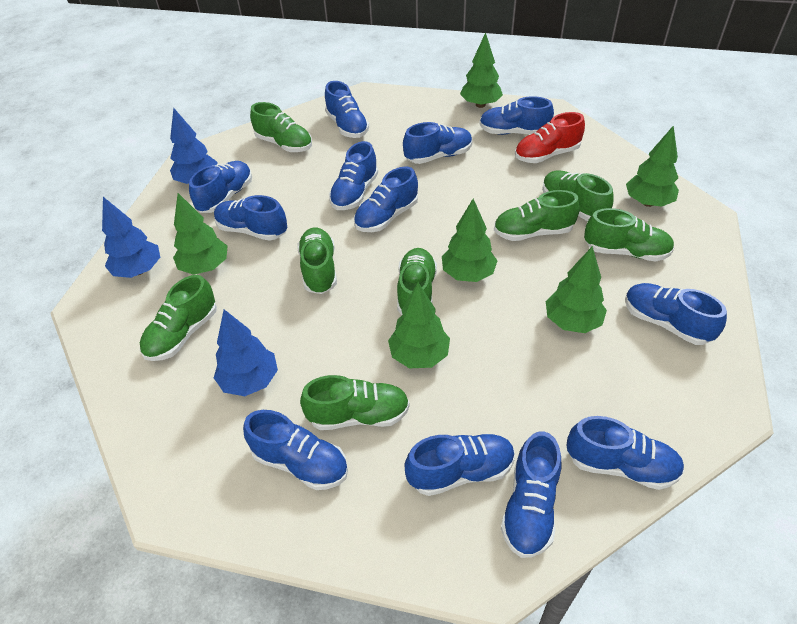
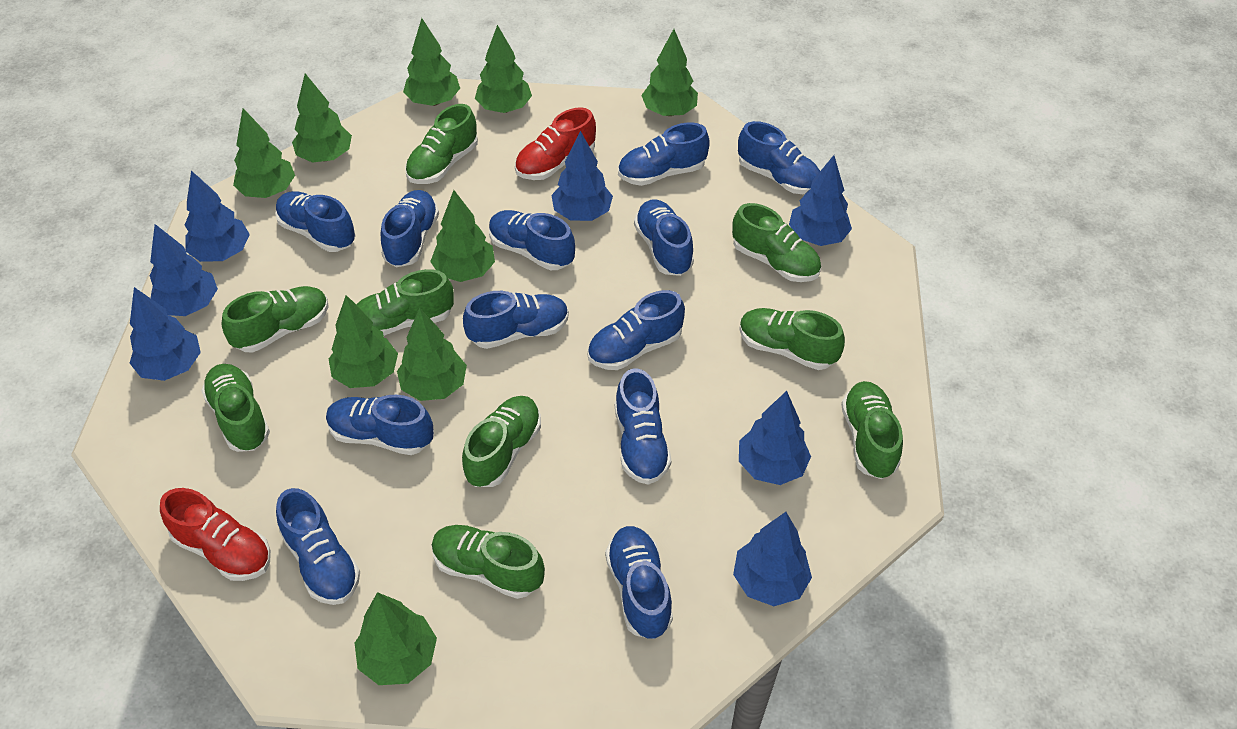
blue tree: 3 -> 7
green shoe: 8 -> 9
green tree: 6 -> 9
red shoe: 1 -> 2

